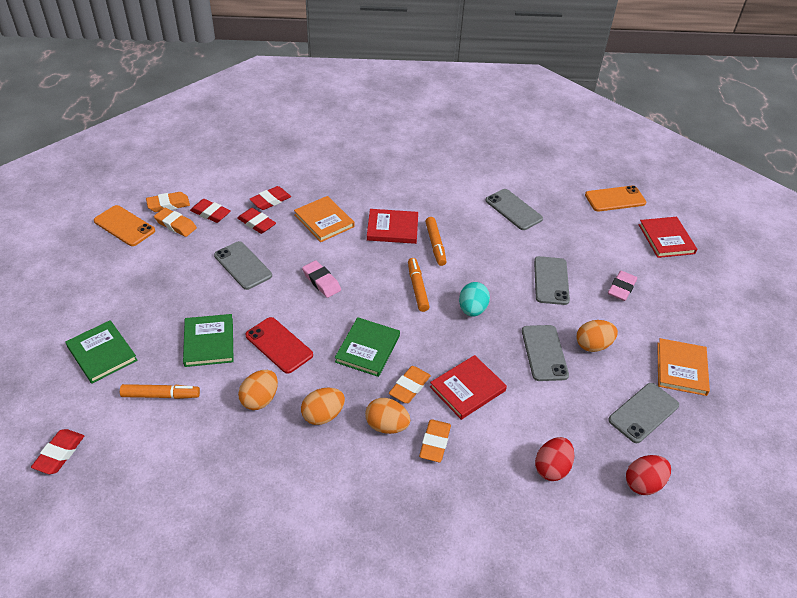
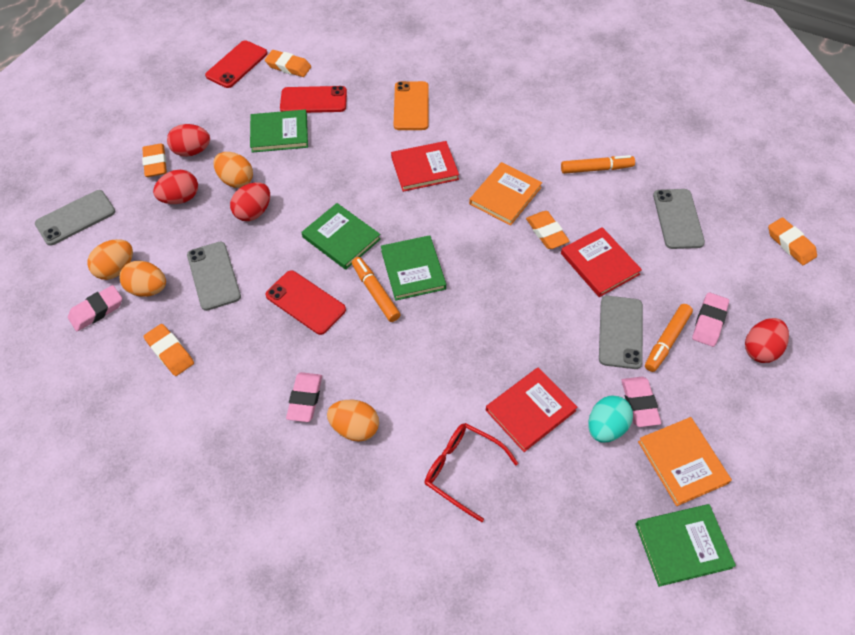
green book: 3 -> 4
grey phone: 5 -> 4
orange eraser: 4 -> 5
orange phone: 2 -> 1
pink eraser: 2 -> 4
red egg: 2 -> 4
red eraser: 4 -> 0
red glasses: 0 -> 1
red phone: 1 -> 3

